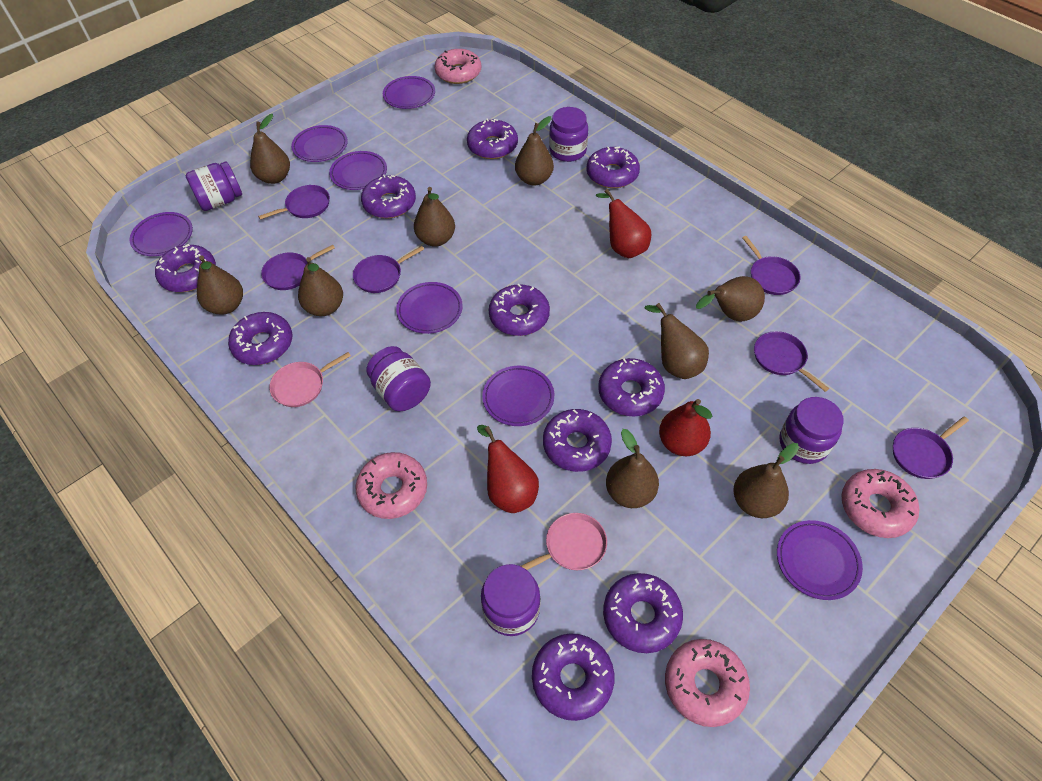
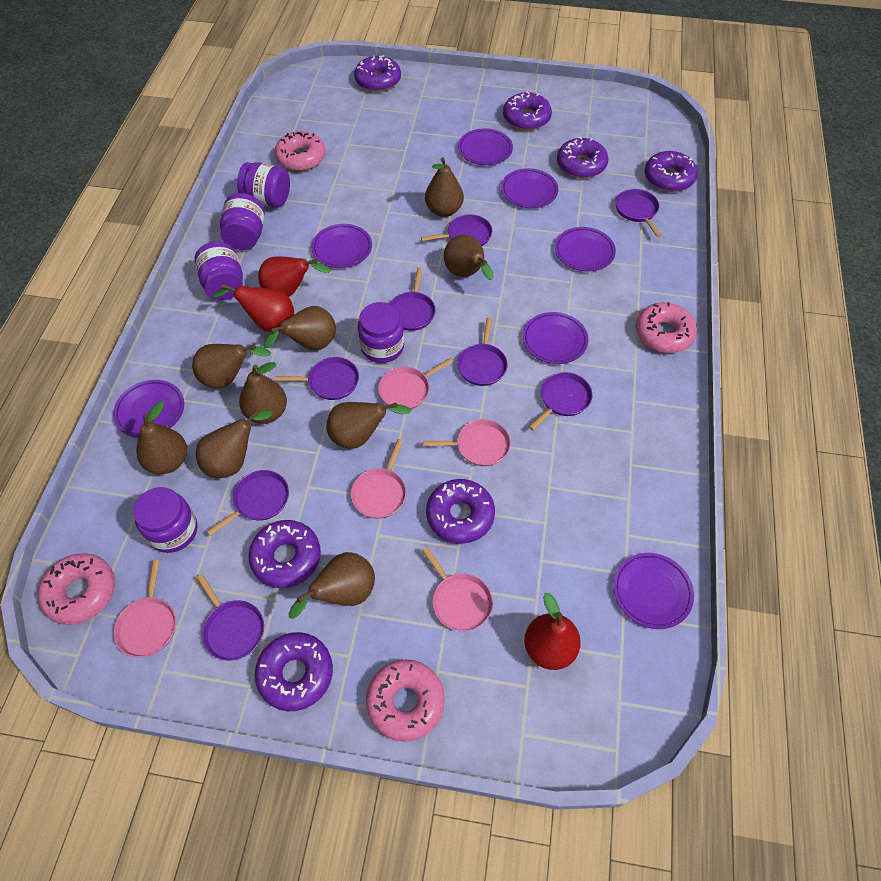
pink pan: 2 -> 5
purple donut: 10 -> 7
purple pan: 6 -> 8

